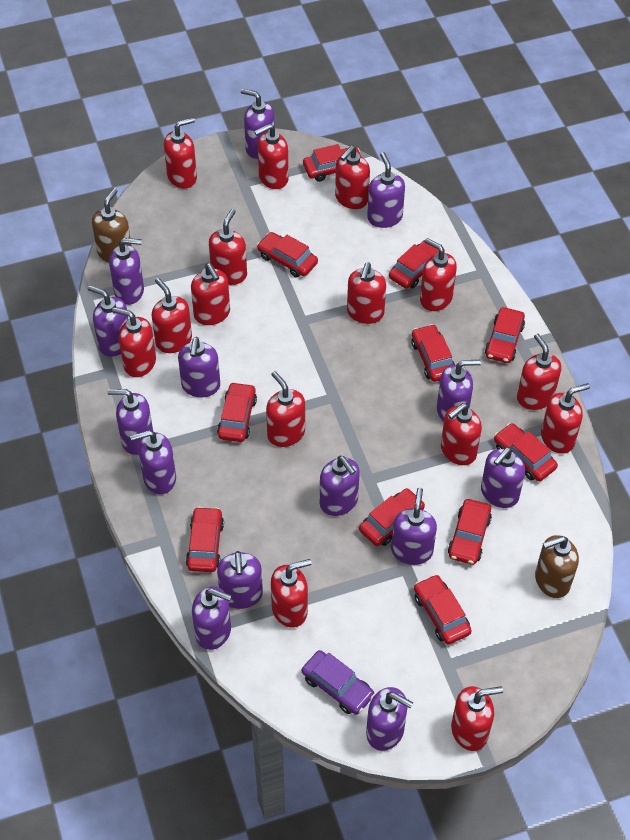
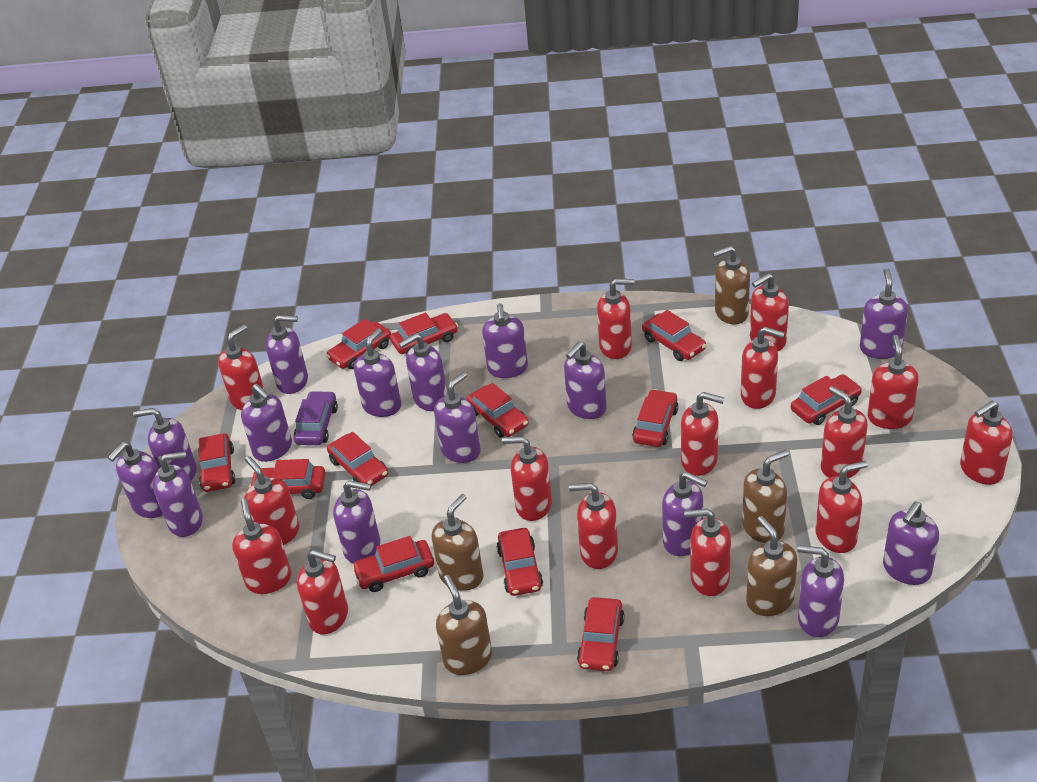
brown soap dispenser: 2 -> 5
purple soap dispenser: 14 -> 15
red car: 11 -> 12

